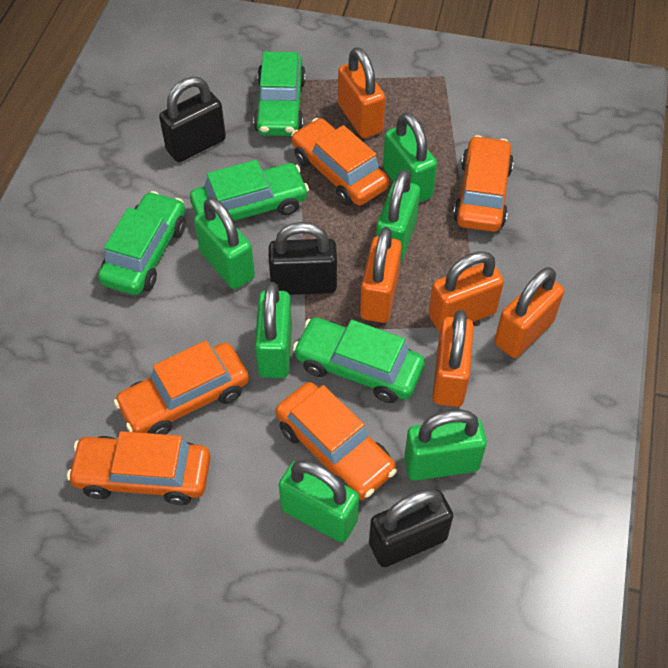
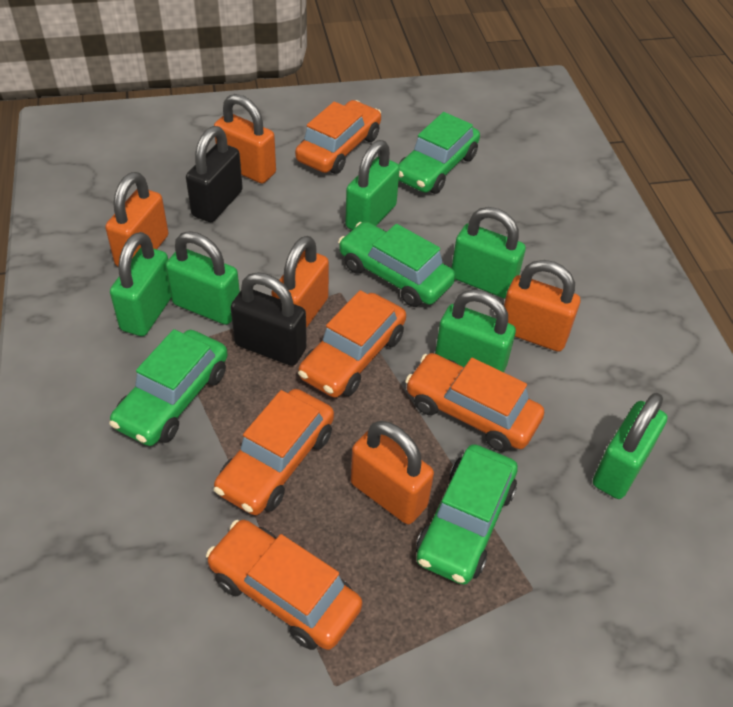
black padlock: 3 -> 2

